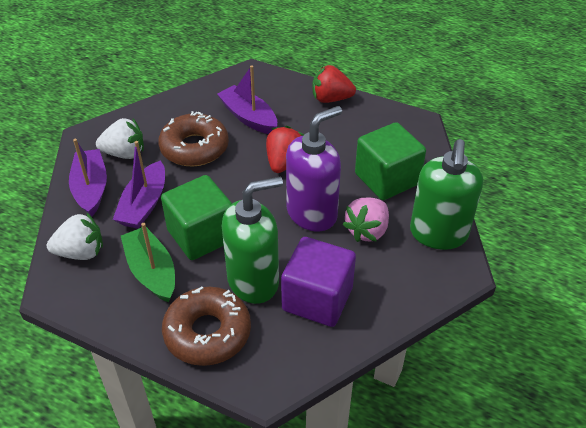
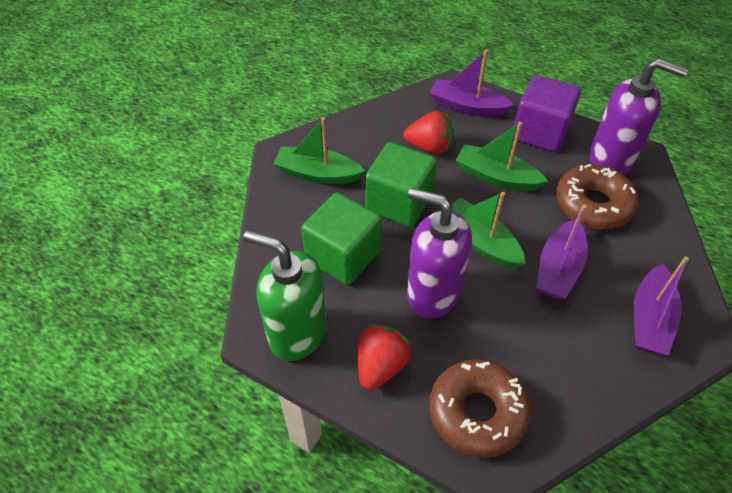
green boat: 1 -> 3
green soap dispenser: 2 -> 1
pink strawberry: 1 -> 0
purple soap dispenser: 1 -> 2
white strawberry: 2 -> 0

